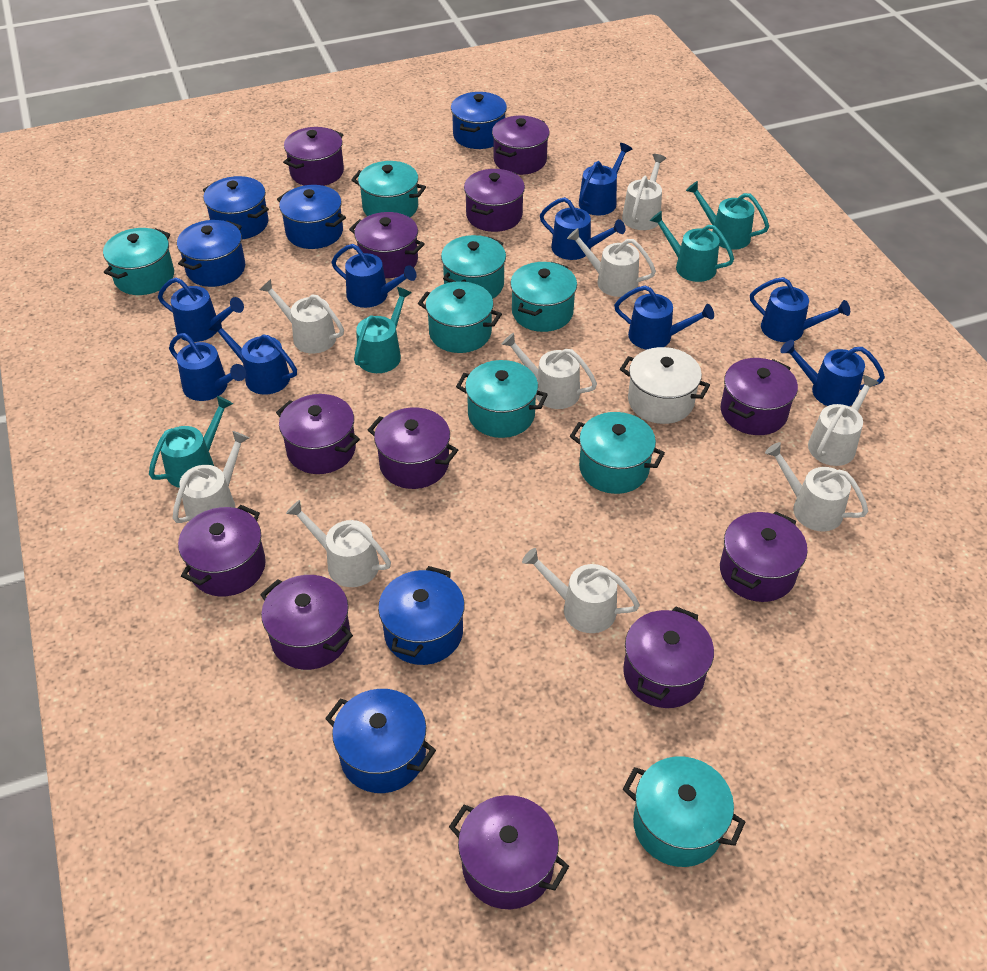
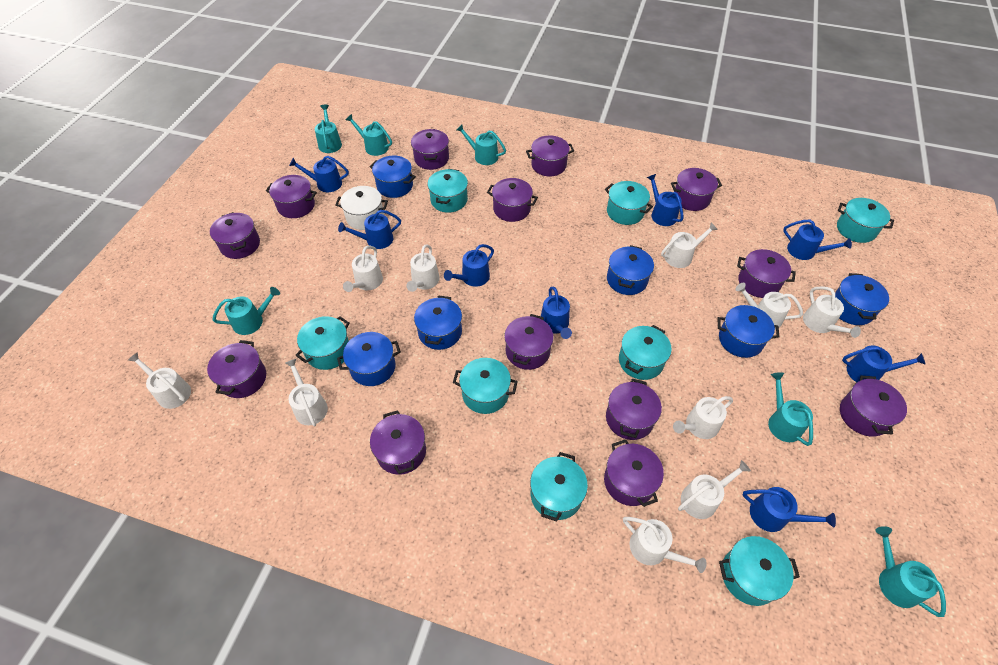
blue watering can: 9 -> 8
purple pot: 12 -> 13
turquoise watering can: 4 -> 6
white watering can: 9 -> 10

